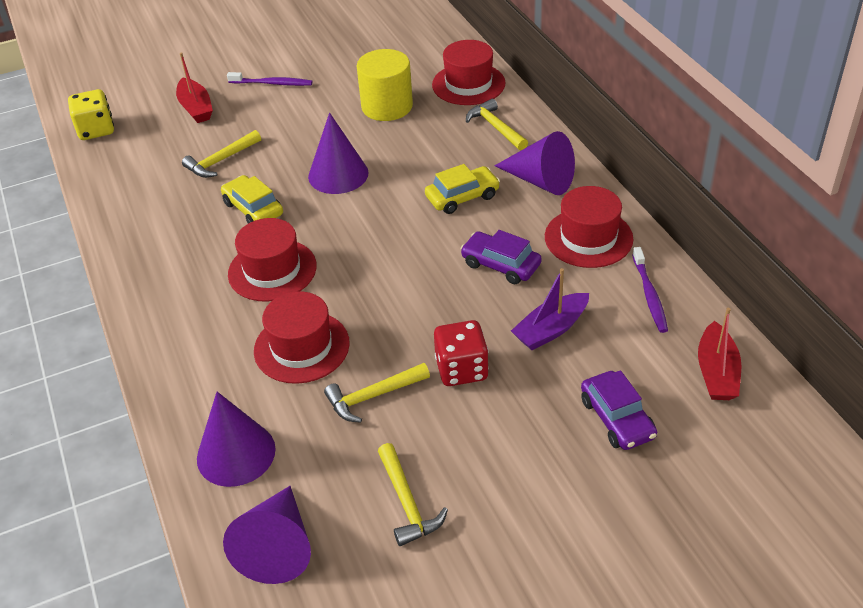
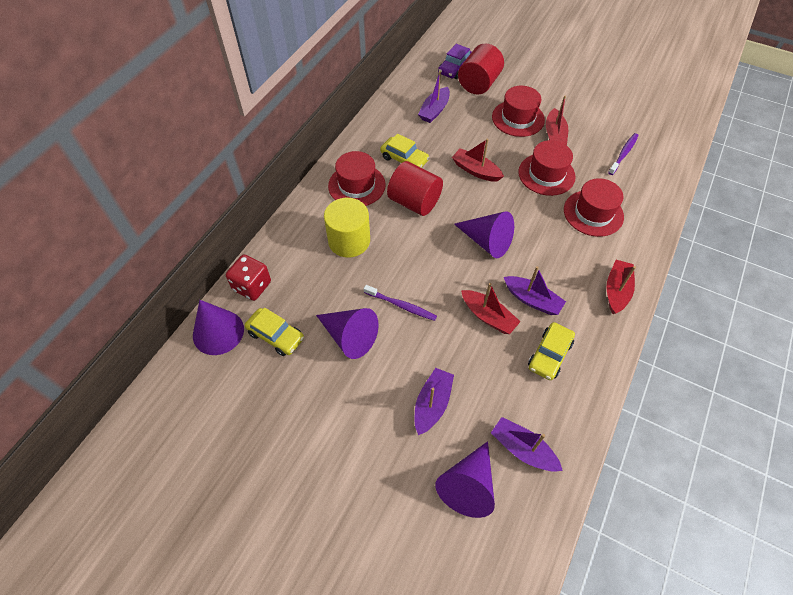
purple boat: 1 -> 4
purple car: 2 -> 1
red boat: 2 -> 4
red cylinder: 0 -> 2
yellow car: 2 -> 3
yellow dice: 1 -> 0
yellow hammer: 4 -> 0

